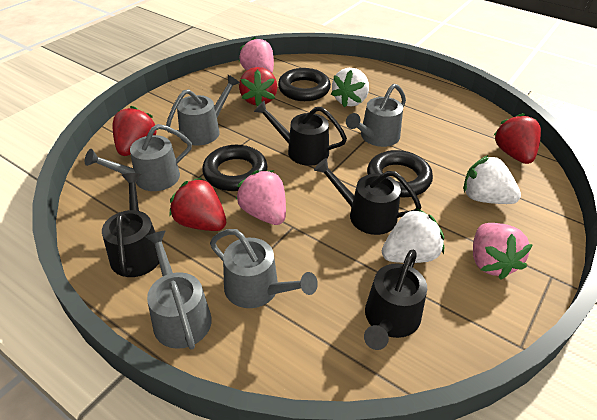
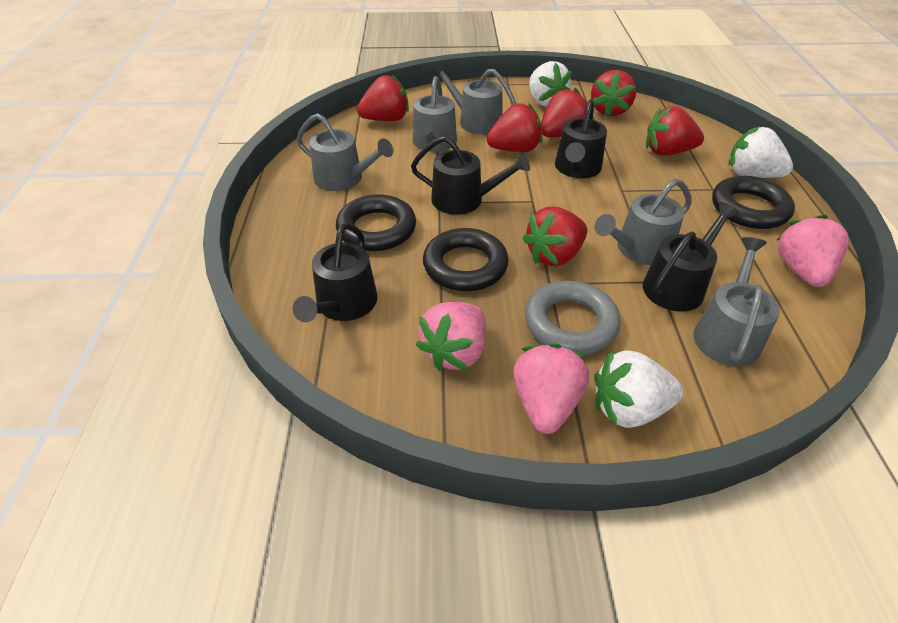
grey ring: 0 -> 1
red strawberry: 4 -> 6

